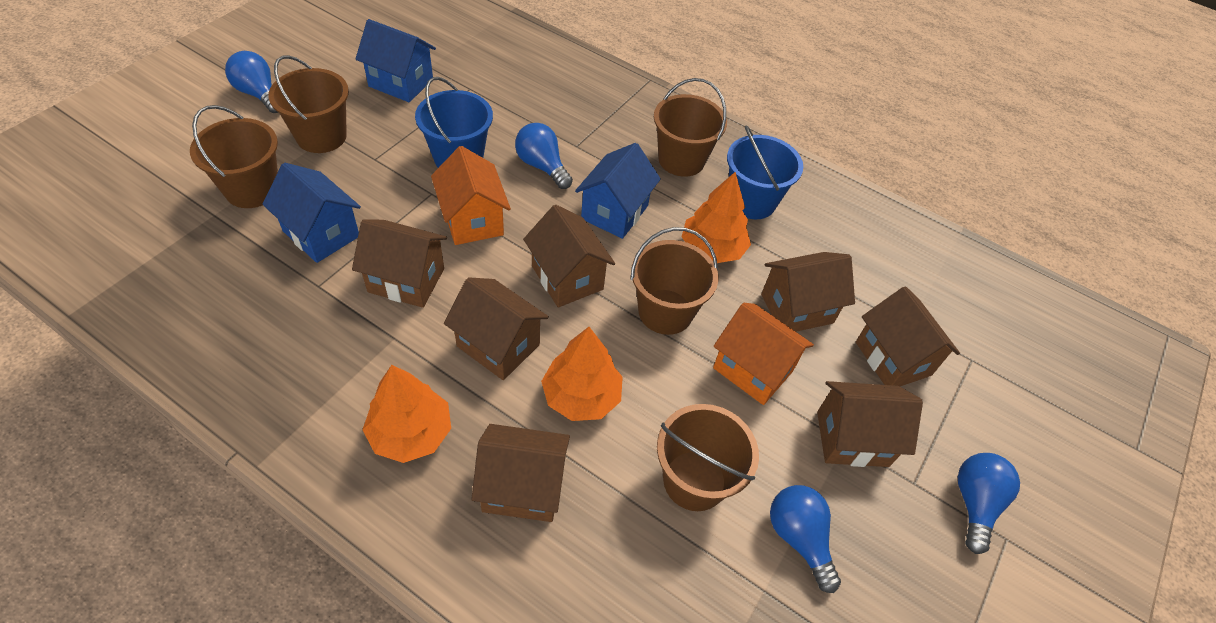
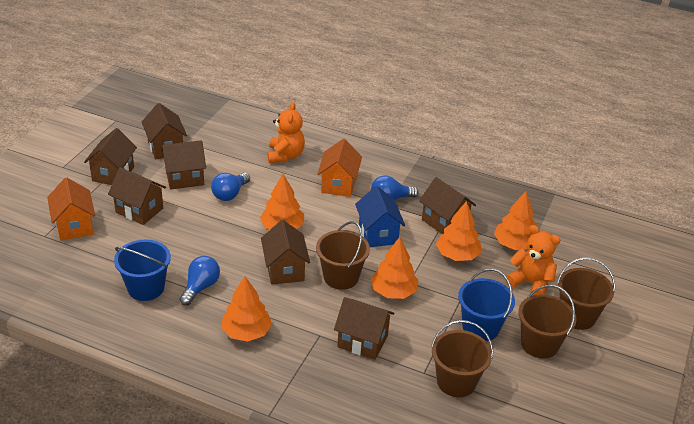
blue house: 3 -> 1
blue light bulb: 4 -> 3
brown bucket: 5 -> 4
orange teddy bear: 0 -> 2
orange tree: 3 -> 5

